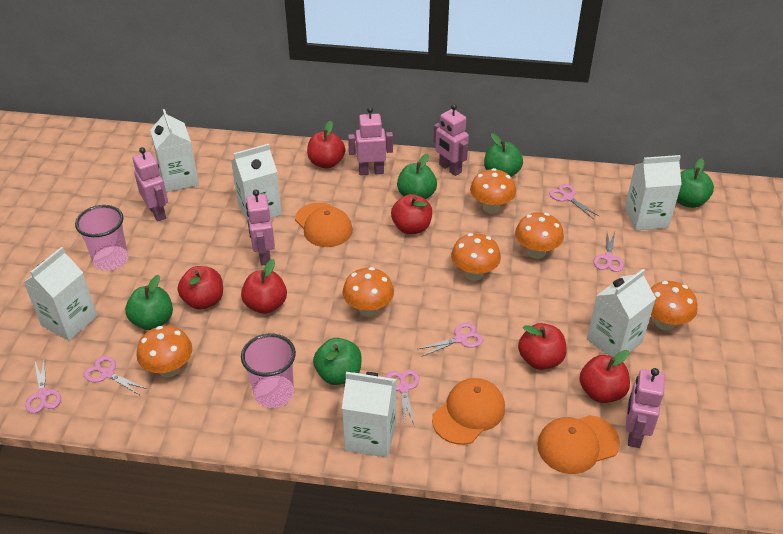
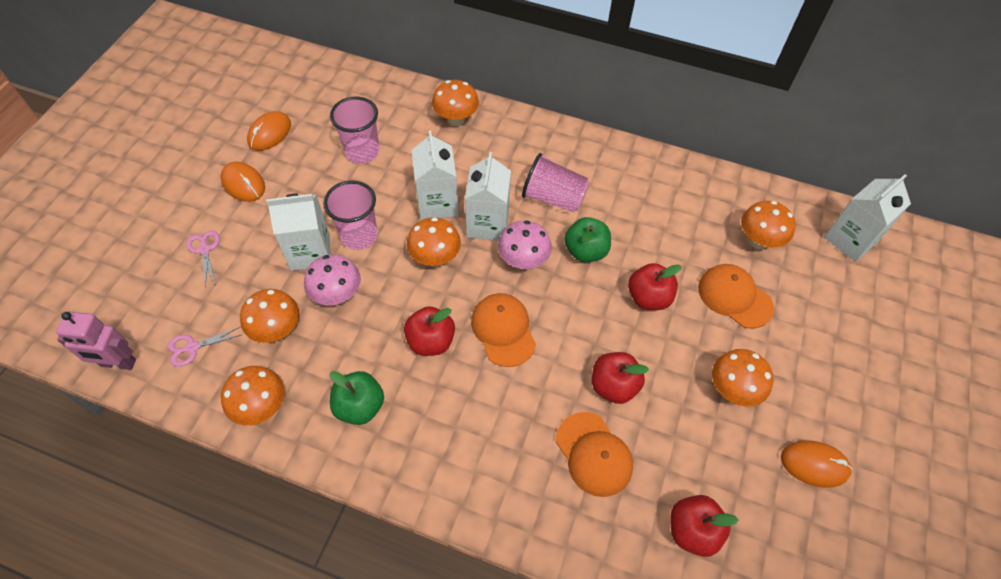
green apple: 5 -> 2
orange mouse: 0 -> 3
pink cup: 2 -> 3
pink mushroom: 0 -> 2
pink robot: 5 -> 1
pink scissors: 6 -> 2
red apple: 6 -> 4
white carton: 6 -> 4

